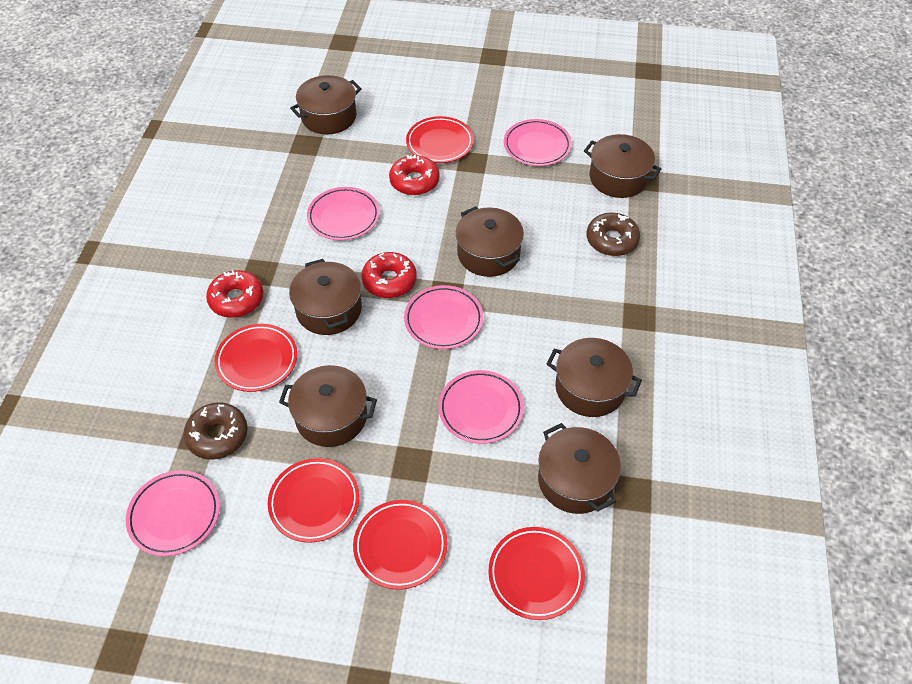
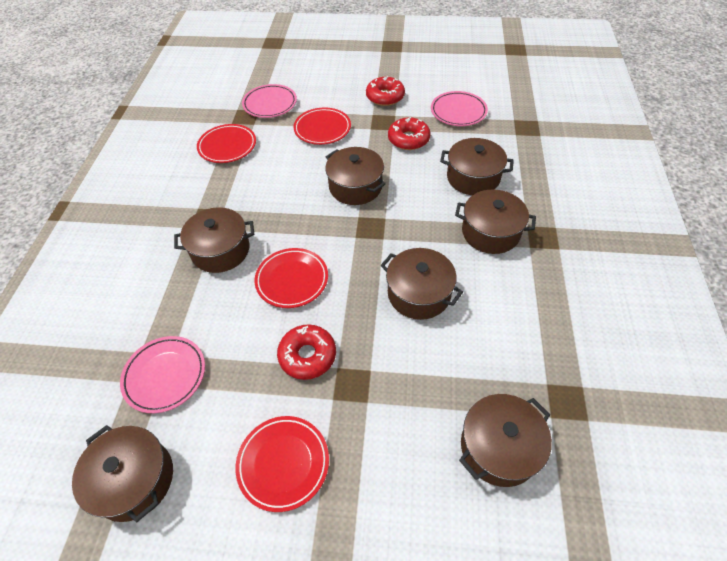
brown donut: 2 -> 0
pink plate: 5 -> 3
red plate: 5 -> 4

